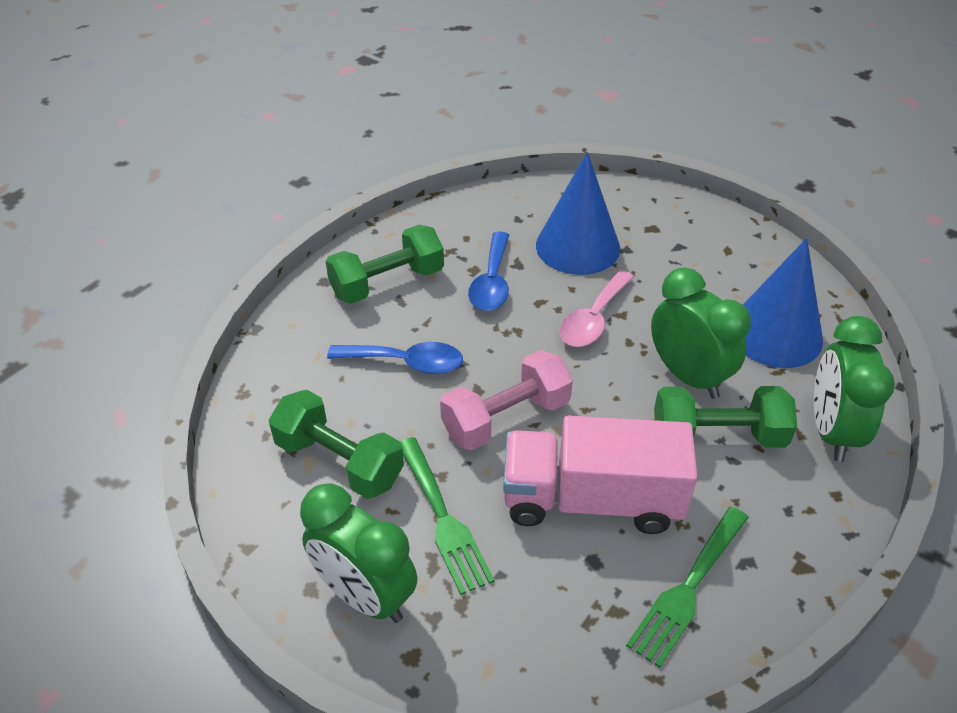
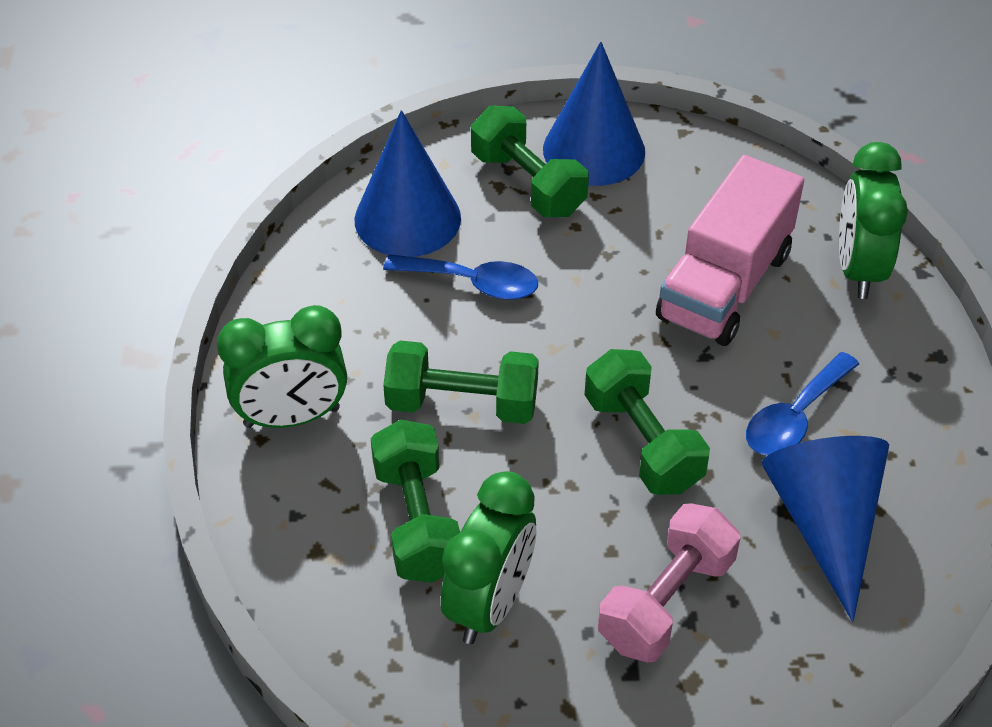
blue cone: 2 -> 3
green dumbbell: 3 -> 4
green fork: 2 -> 0
pink spoon: 1 -> 0

